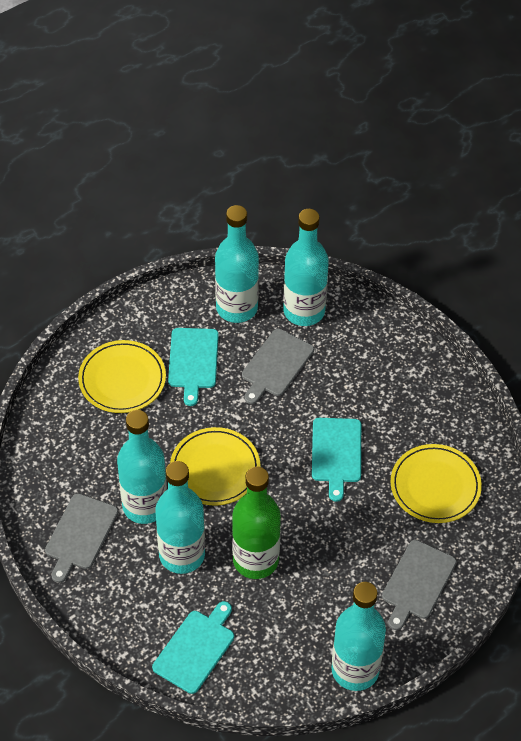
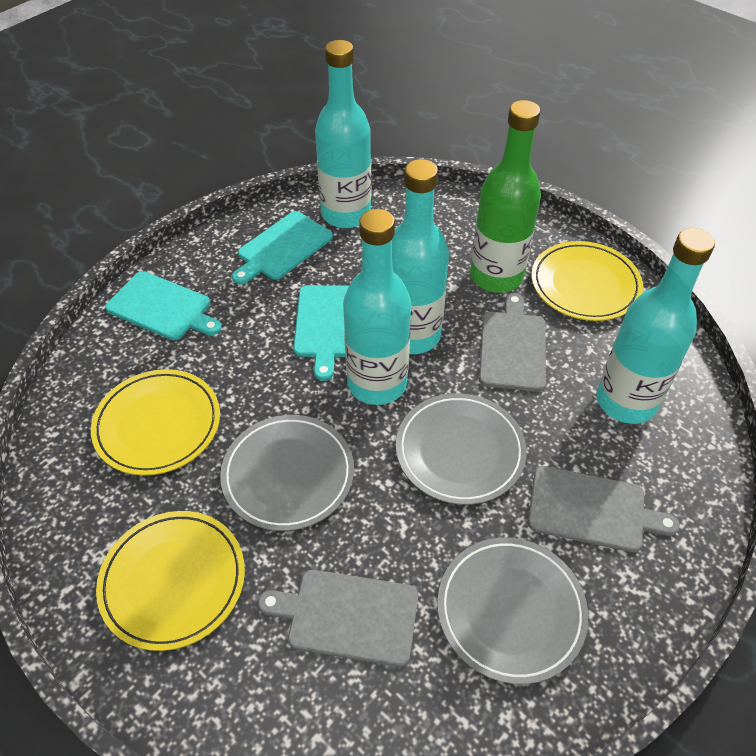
grey plate: 0 -> 3
turquoise bottle: 5 -> 4

